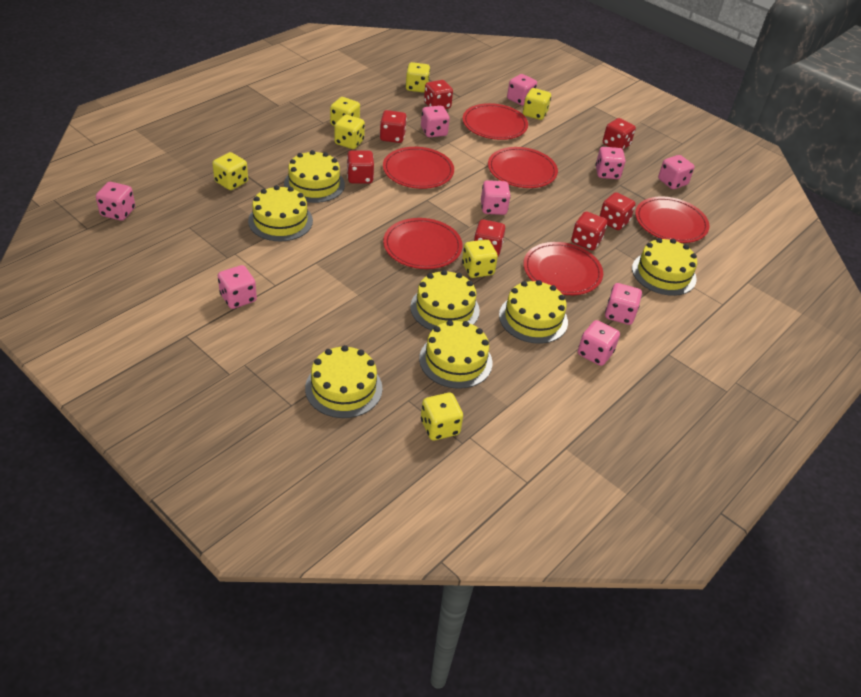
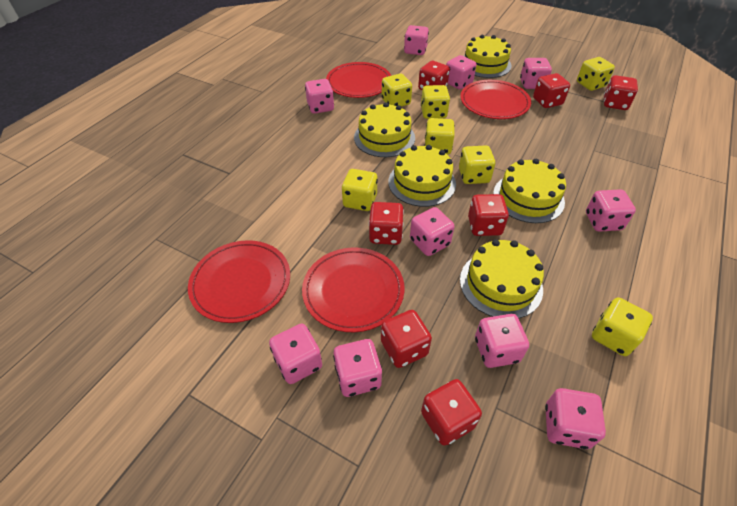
pink dice: 9 -> 10
red plate: 6 -> 4
yellow cake: 7 -> 5

